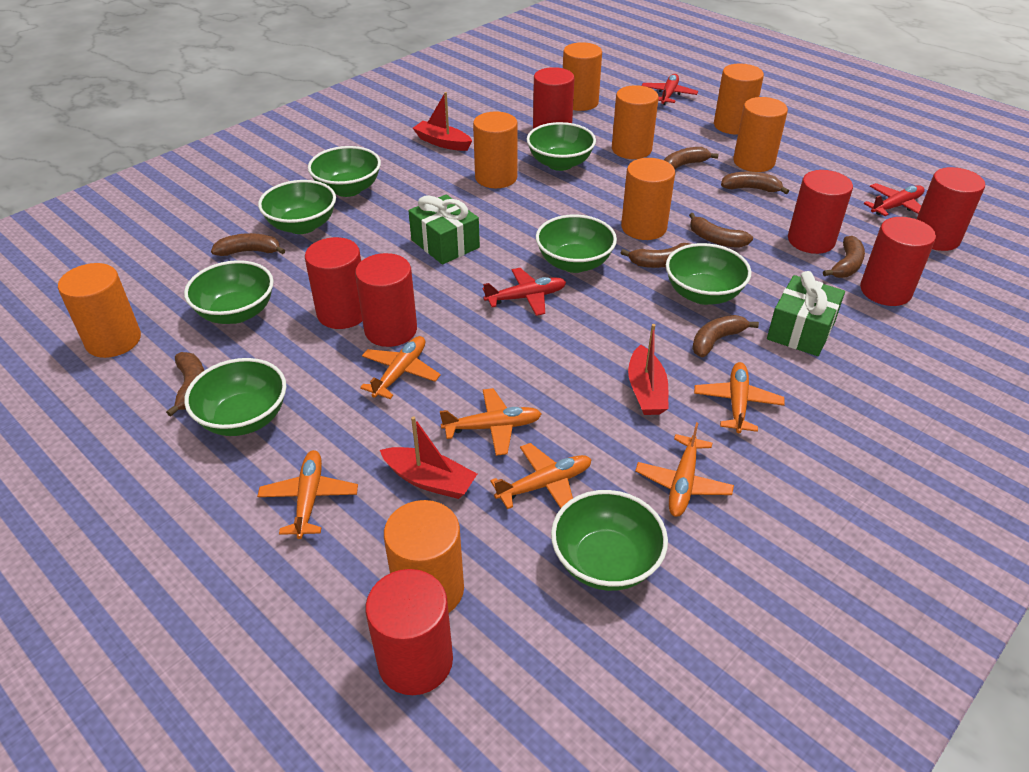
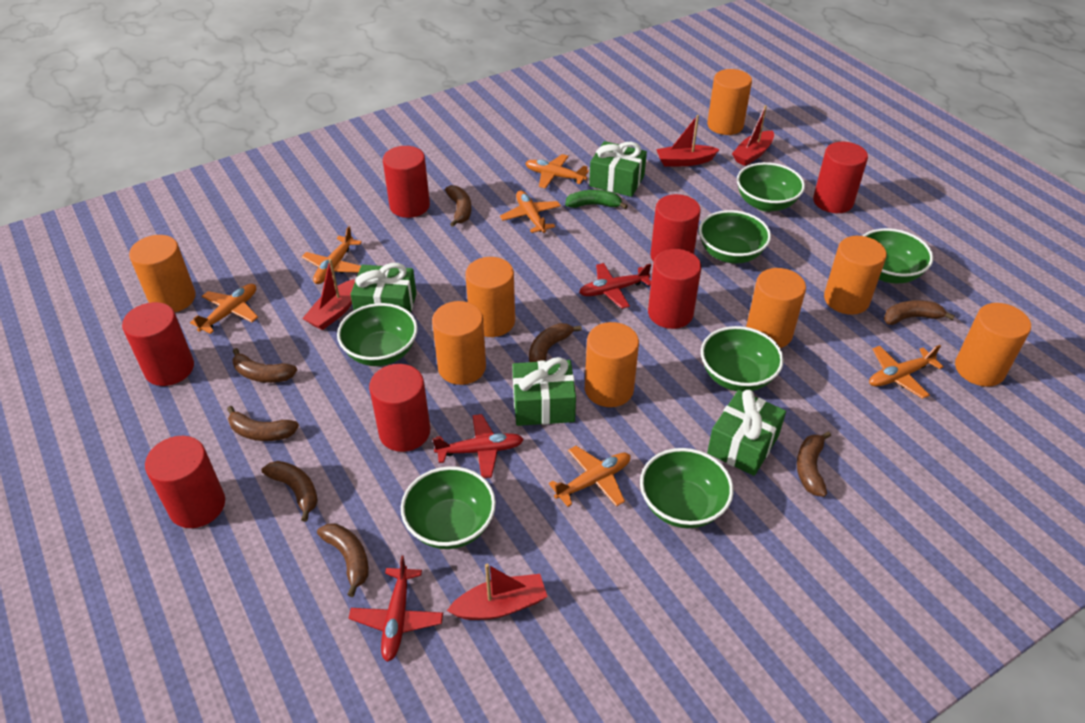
green banana: 0 -> 1
green bowl: 8 -> 7
green gift: 2 -> 4
red boat: 3 -> 4

